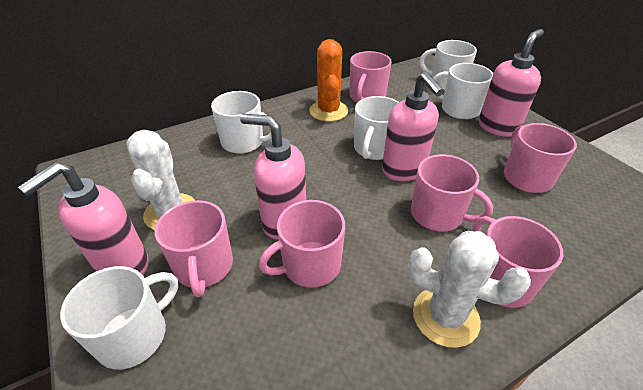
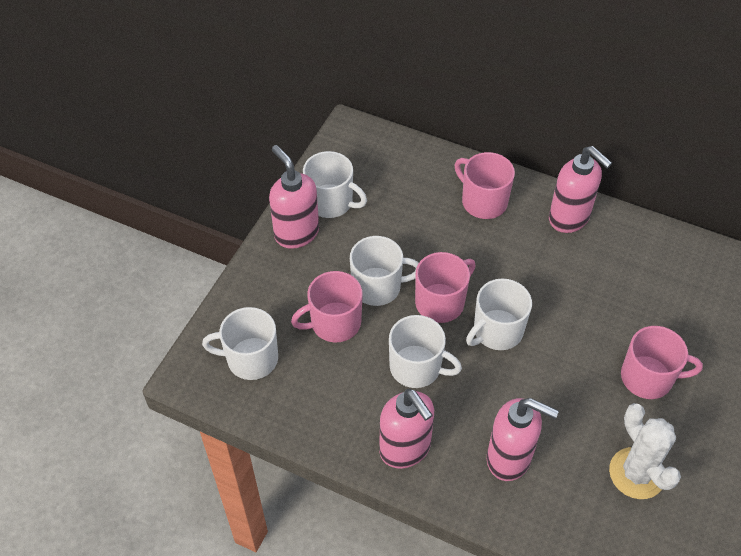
orange cactus: 1 -> 0
pink mug: 6 -> 4
white cactus: 2 -> 1

